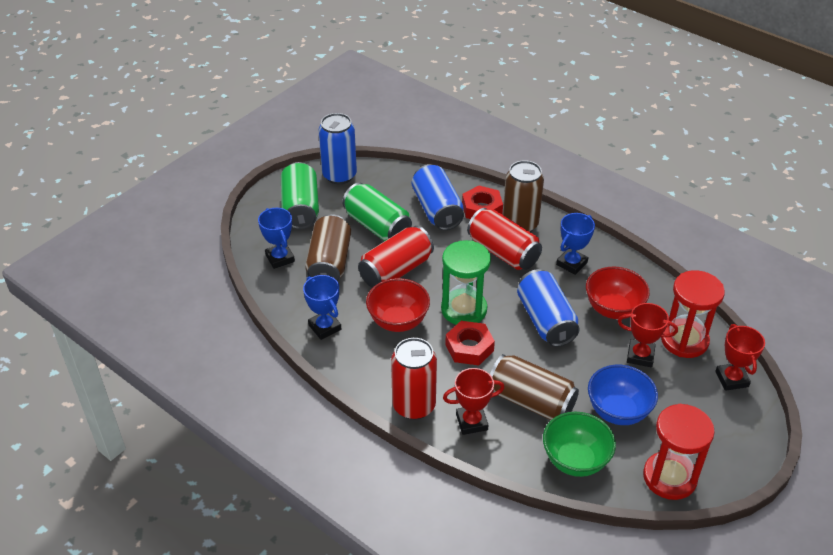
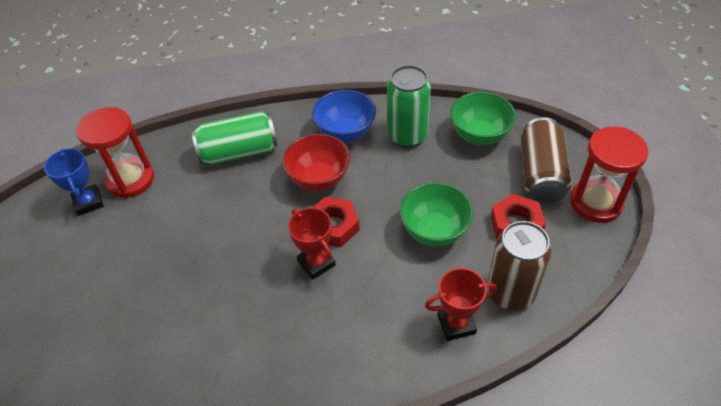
blue can: 3 -> 0
blue trophy: 3 -> 1
brown can: 3 -> 2
green bowl: 1 -> 2
green hourglass: 1 -> 0
red bowl: 2 -> 1
red can: 3 -> 0
red trophy: 3 -> 2

